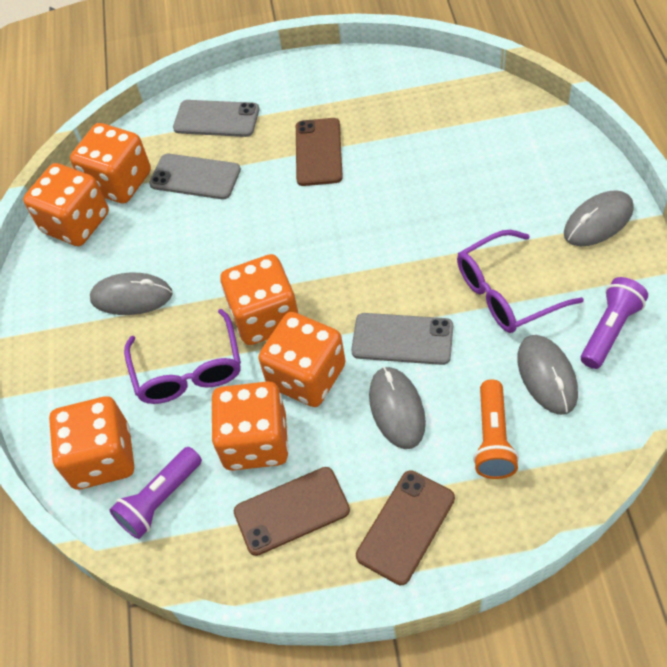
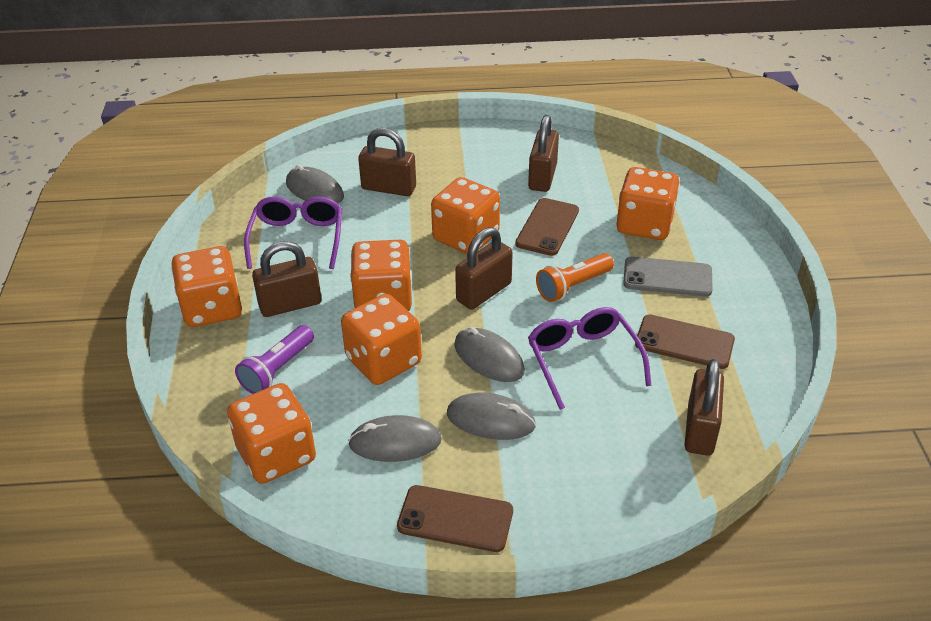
brown padlock: 0 -> 5
grey phone: 3 -> 1
purple flashlight: 2 -> 1

